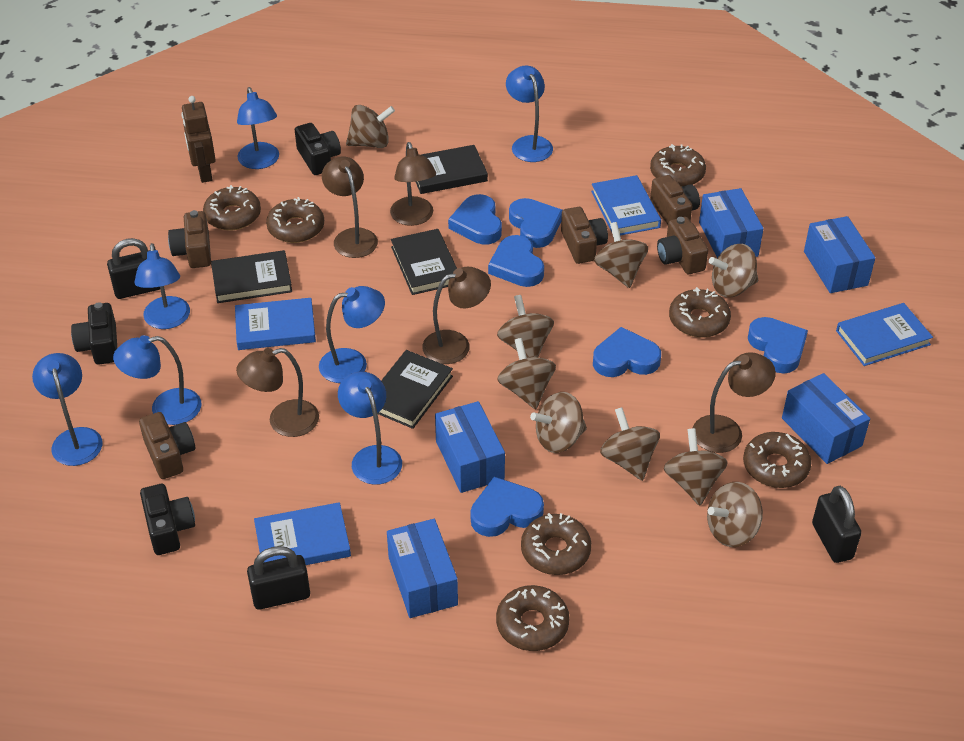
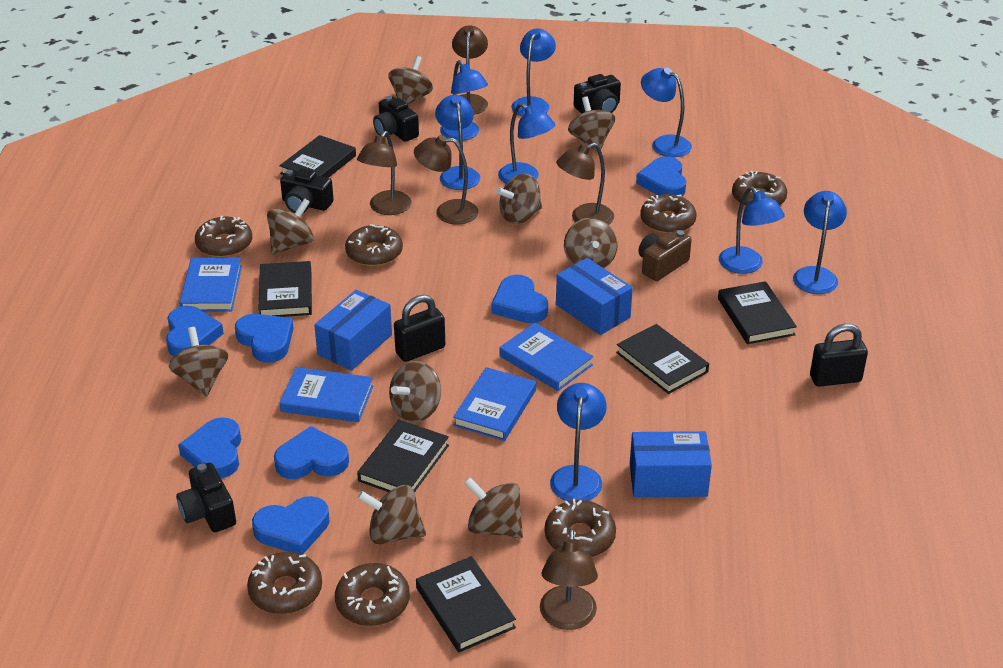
black book: 4 -> 6
black camera: 3 -> 4
black padlock: 3 -> 2
blue box: 5 -> 3
blue heart: 6 -> 7
blue lamp: 7 -> 8
brown camera: 5 -> 1
brown robot: 1 -> 0

